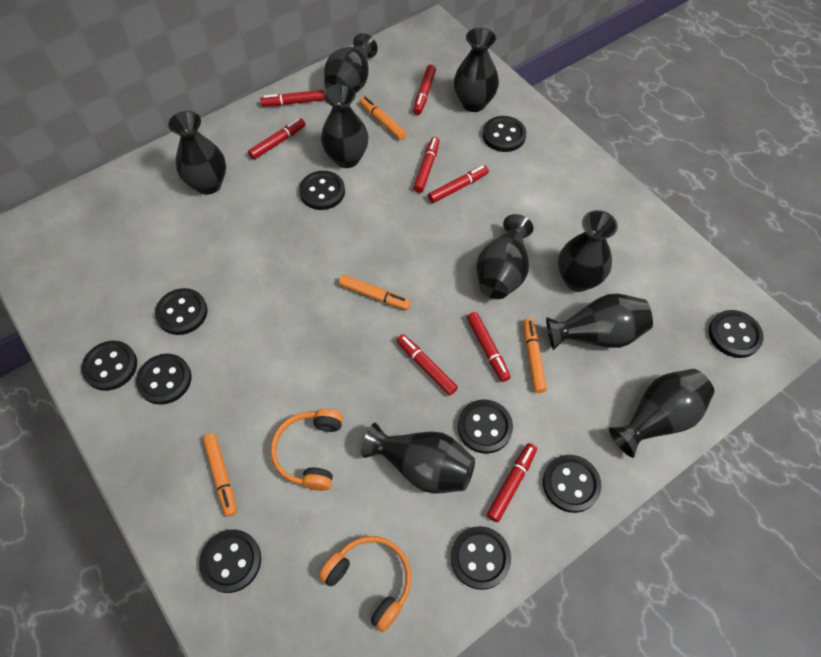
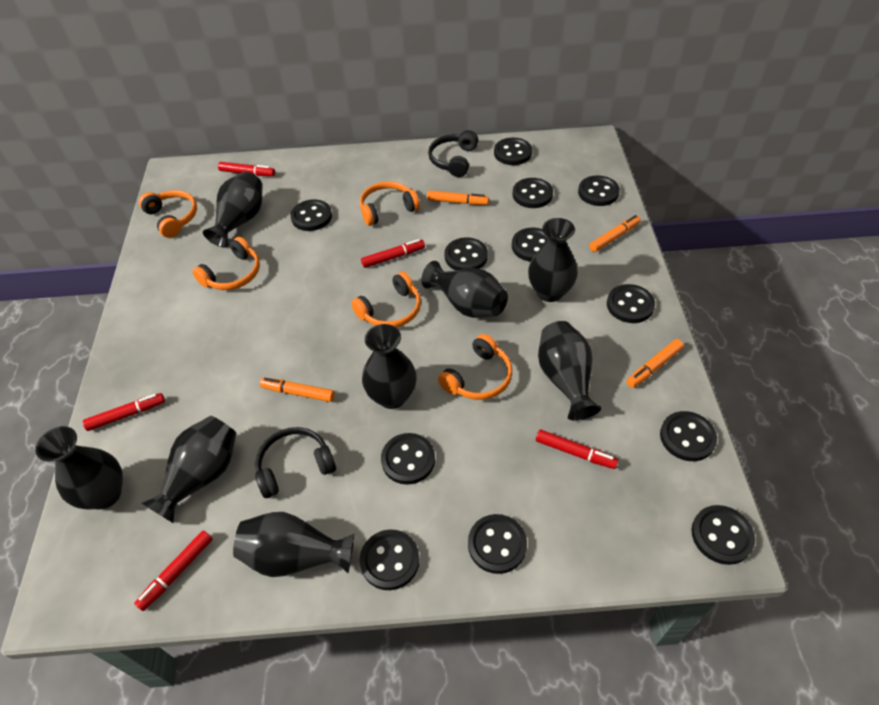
black button: 10 -> 12
black headphones: 0 -> 2
black vase: 9 -> 8
orange headphones: 2 -> 5
red marker: 8 -> 5

